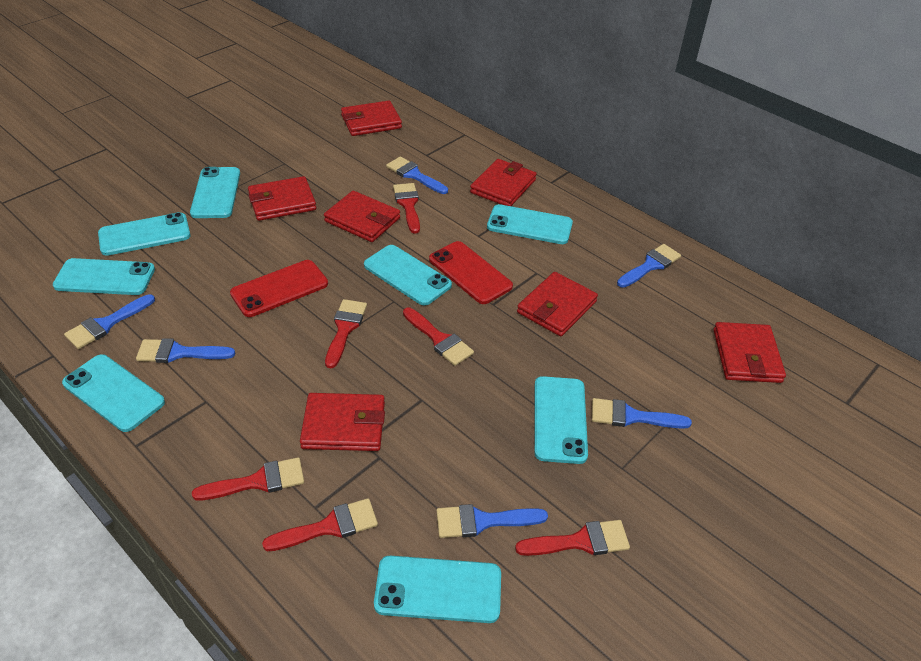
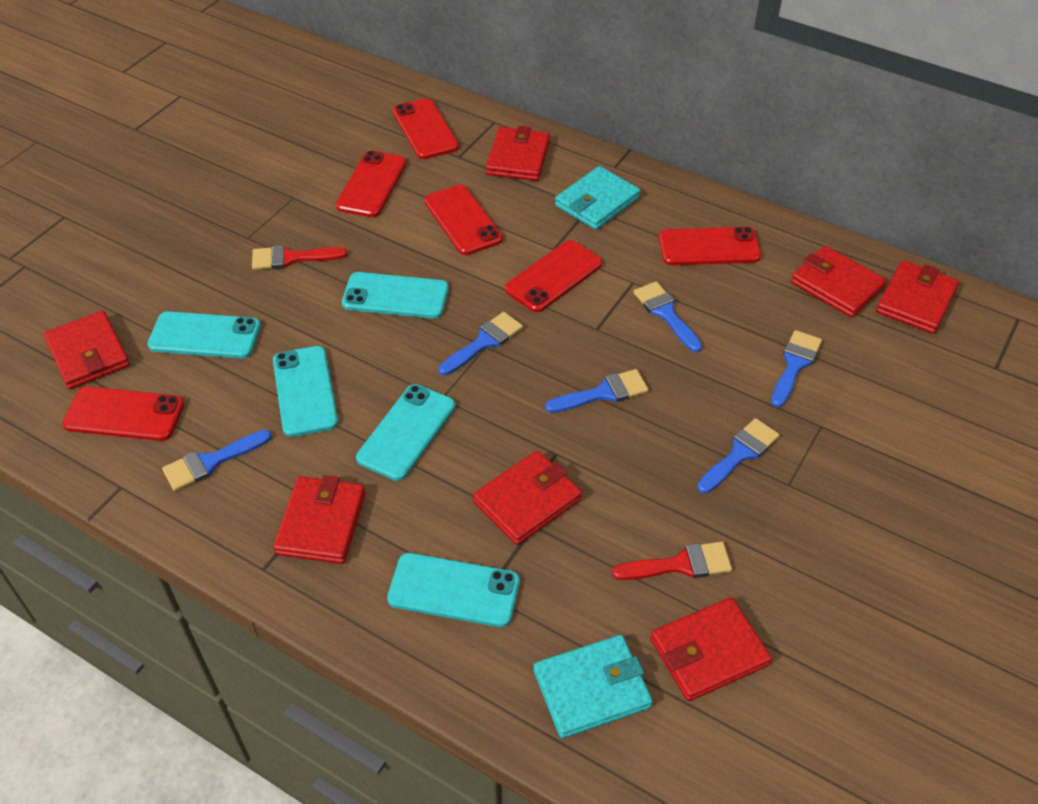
red brush: 6 -> 2
red phone: 2 -> 6
turquoise phone: 8 -> 5
turquoise wallet: 0 -> 2

